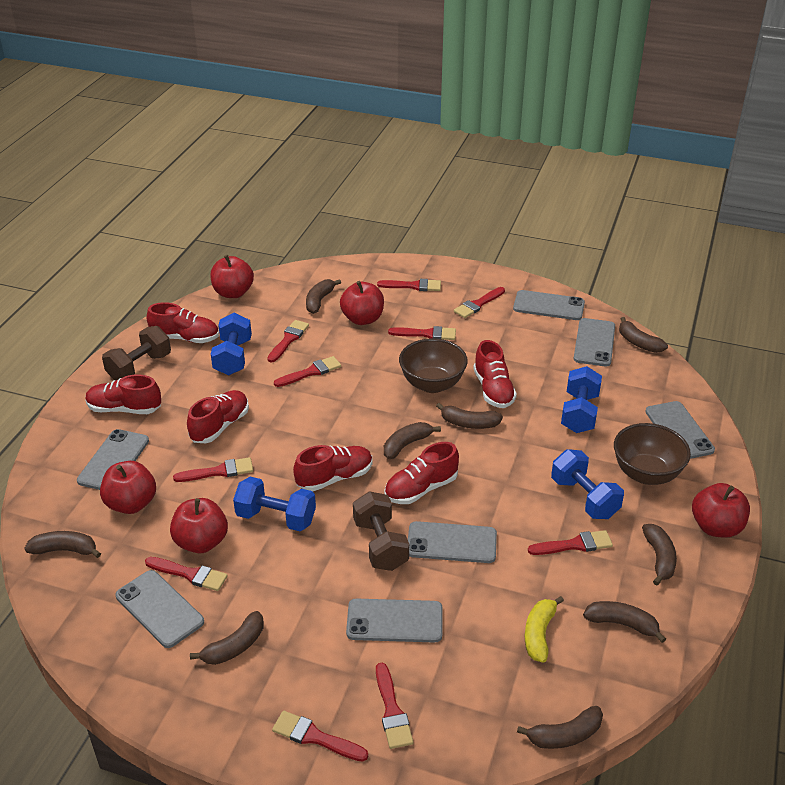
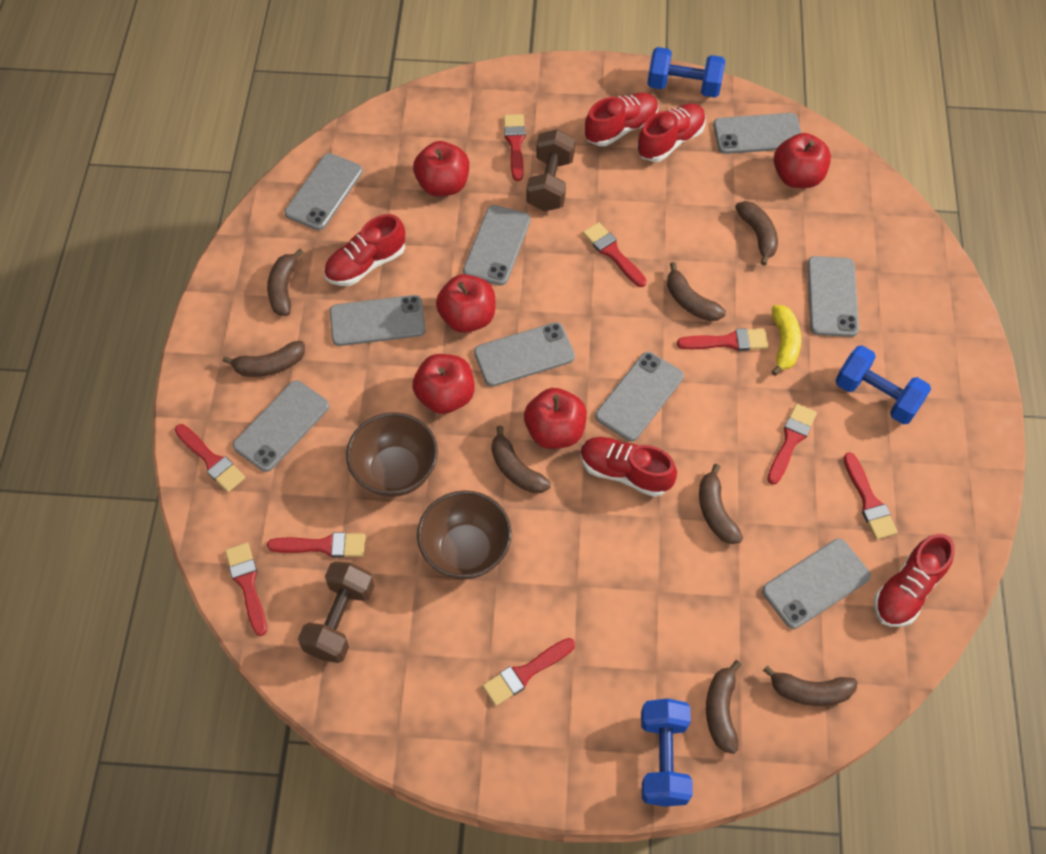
blue dumbbell: 4 -> 3
brown banana: 9 -> 8
grey phone: 7 -> 9
red brush: 10 -> 9
red shoe: 6 -> 5

